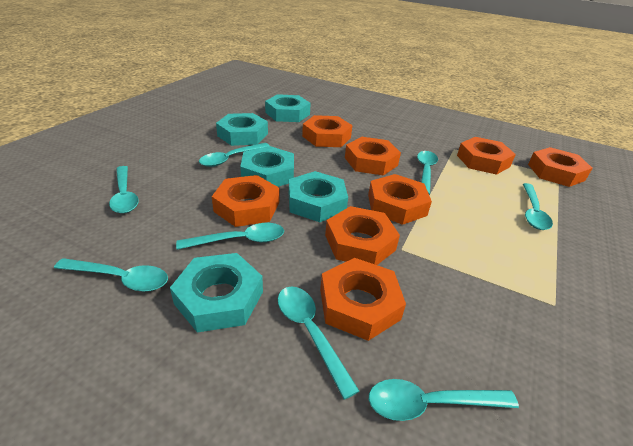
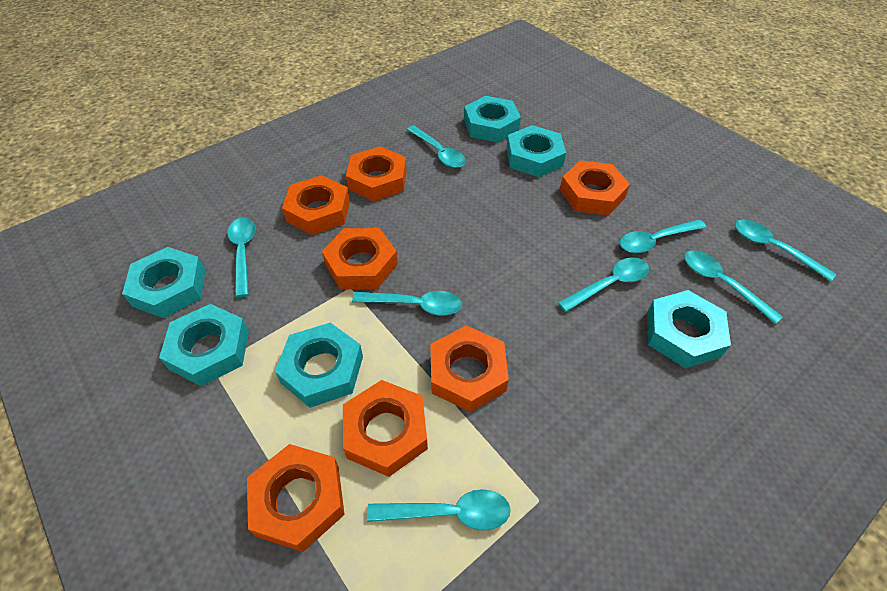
orange nut: 8 -> 7
turquoise nut: 5 -> 6

